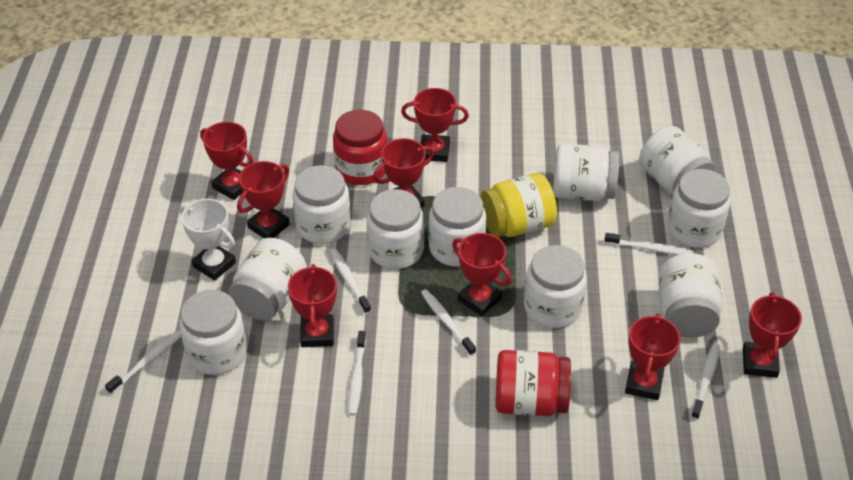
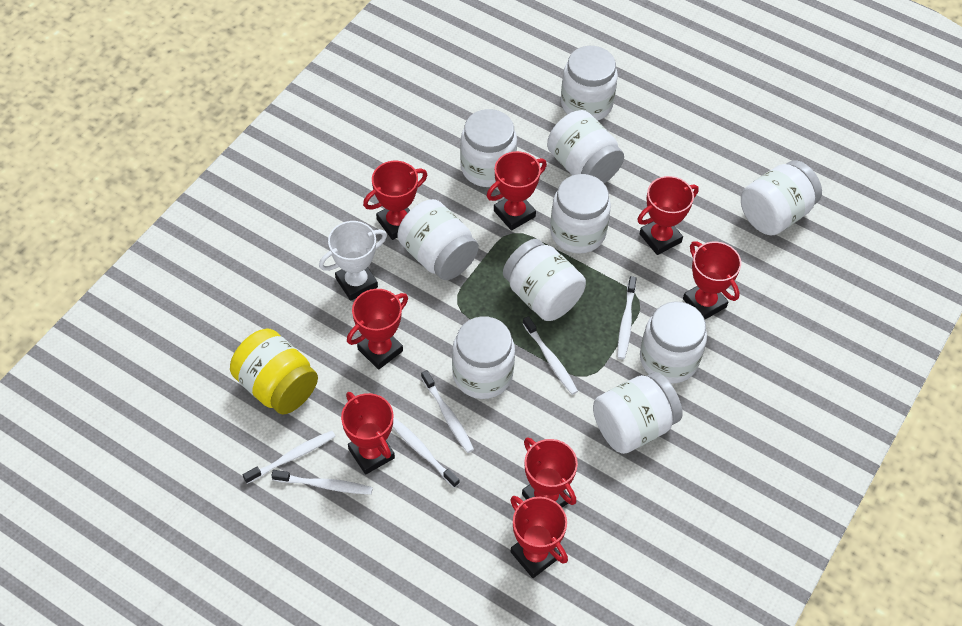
red jar: 2 -> 0

